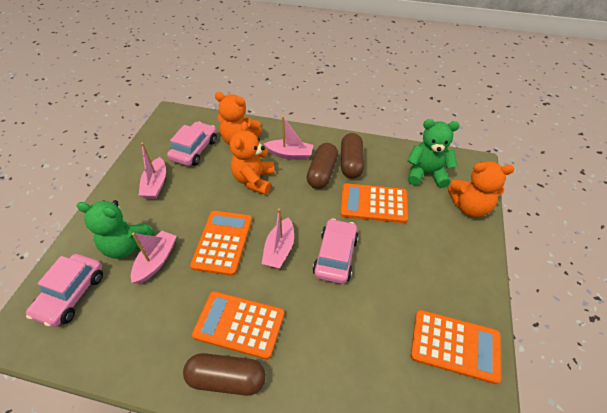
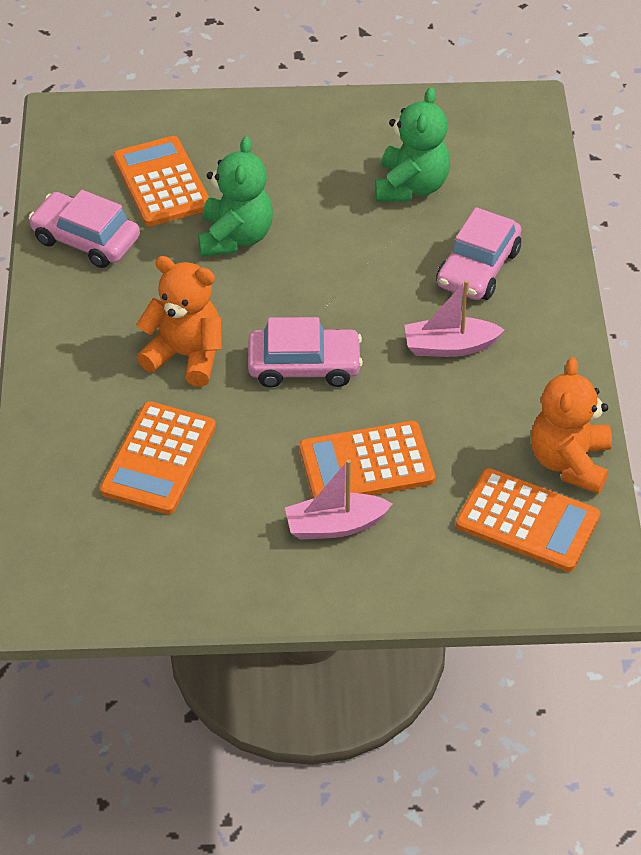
brown capsule: 3 -> 0
orange teddy bear: 3 -> 2
pink boat: 4 -> 2

